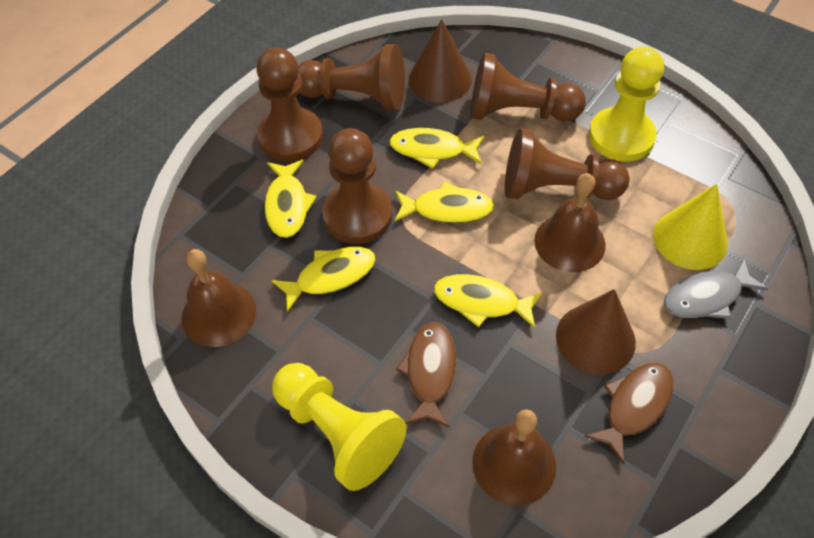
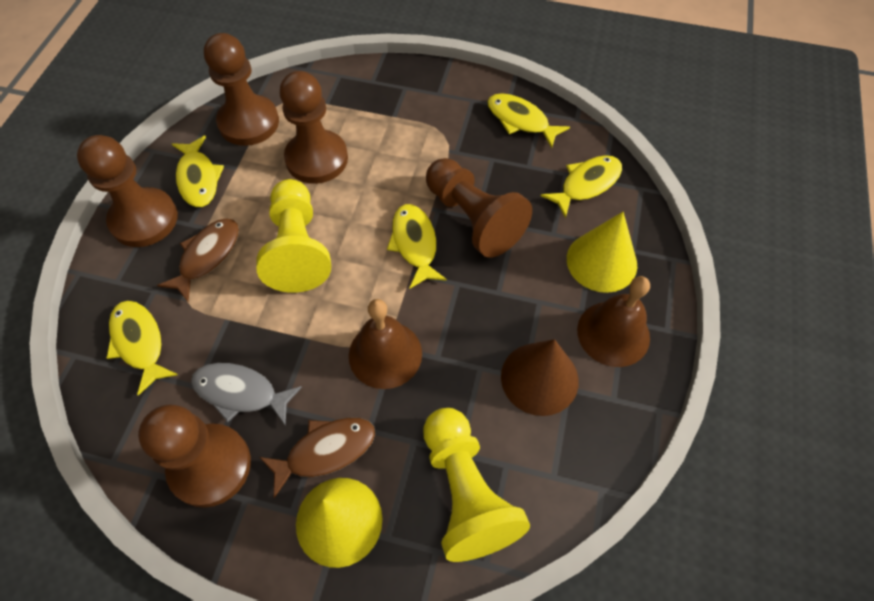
brown bell: 3 -> 2
brown cone: 2 -> 1
yellow cone: 1 -> 2

